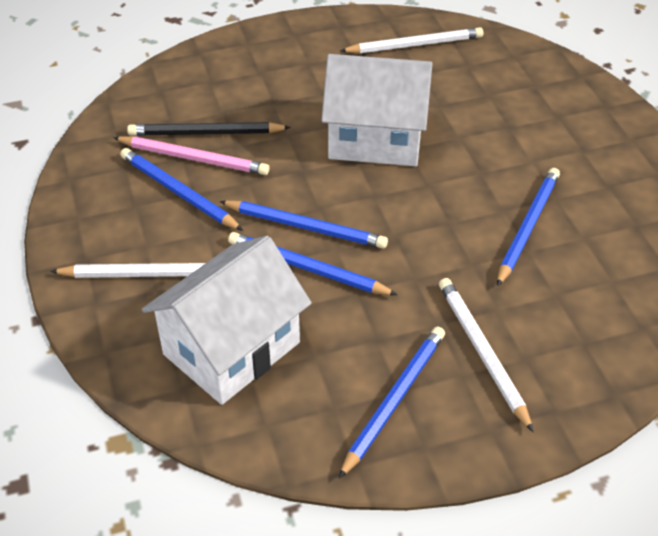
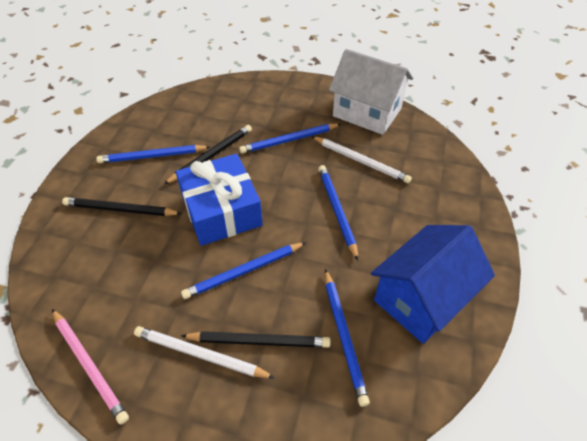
black pencil: 1 -> 3
blue gift: 0 -> 1
blue house: 0 -> 1
white house: 2 -> 1
white pencil: 3 -> 2

